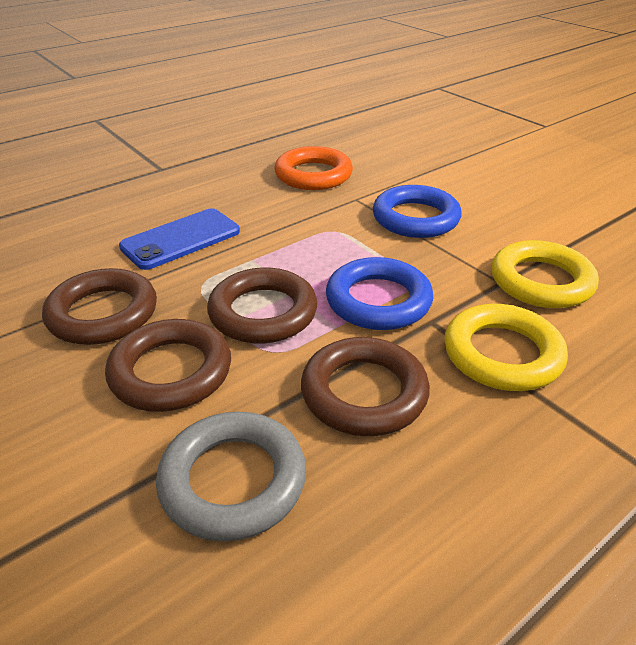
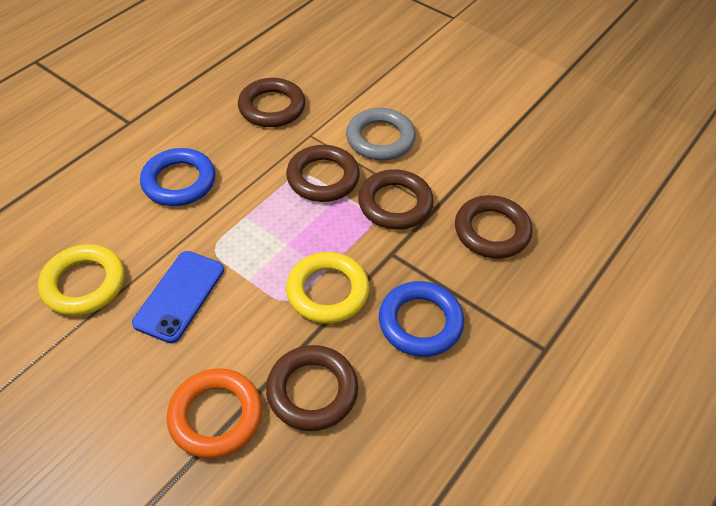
brown ring: 4 -> 5

